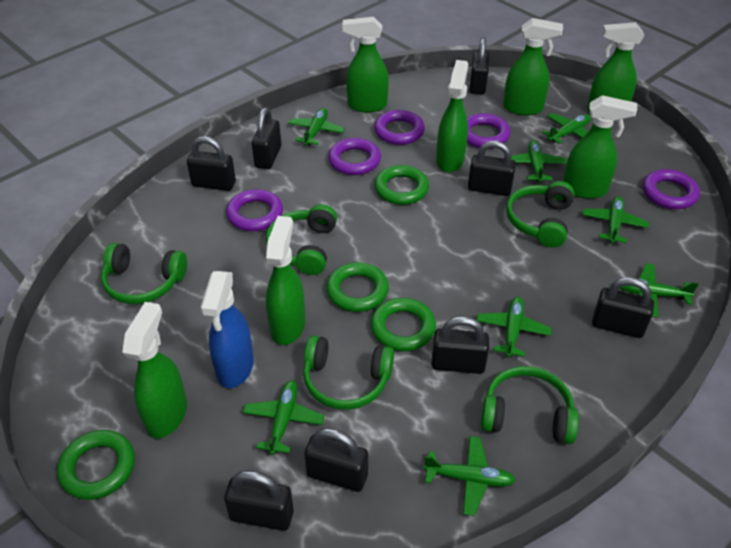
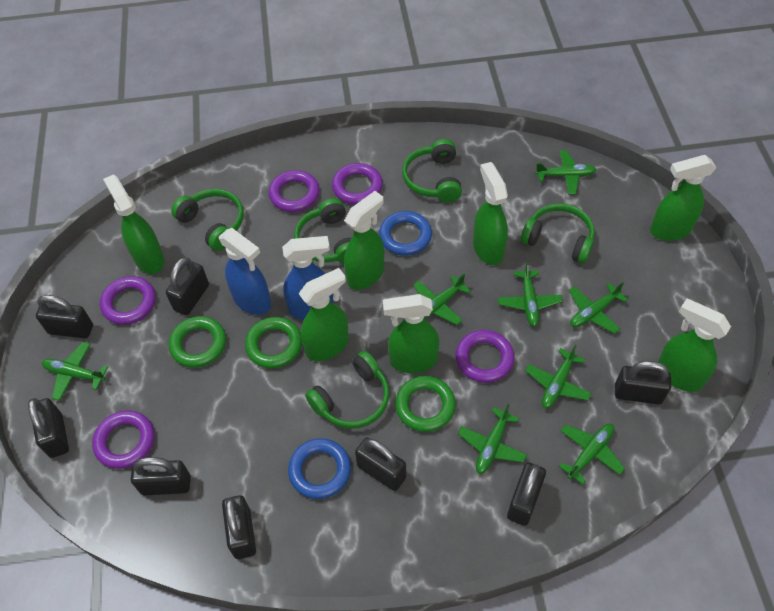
blue ring: 0 -> 2
blue spray bottle: 1 -> 2
green ring: 4 -> 3

